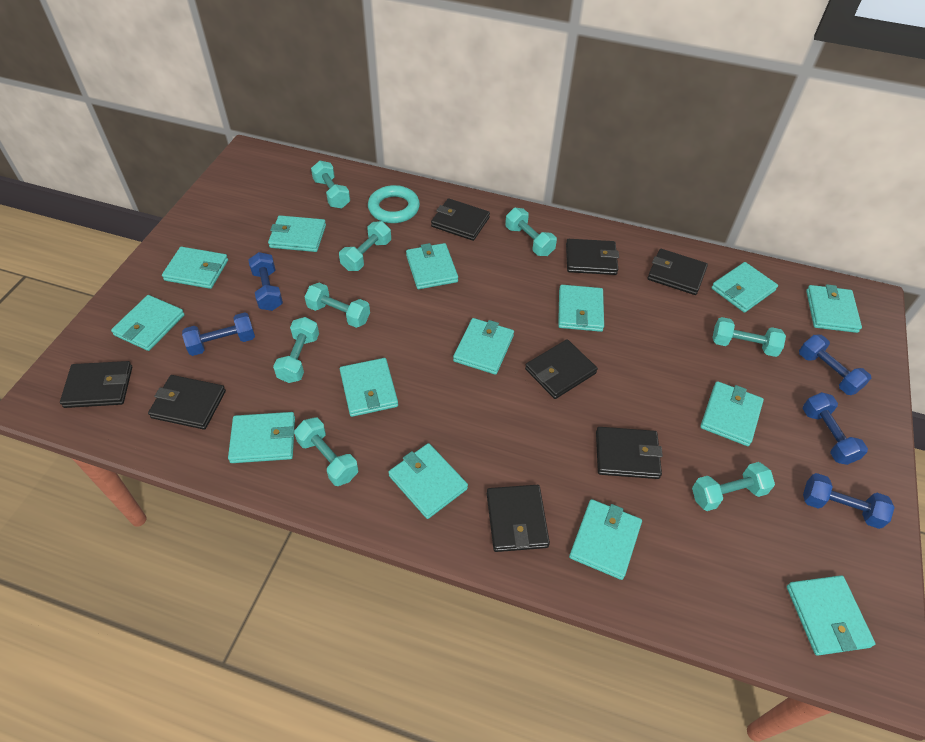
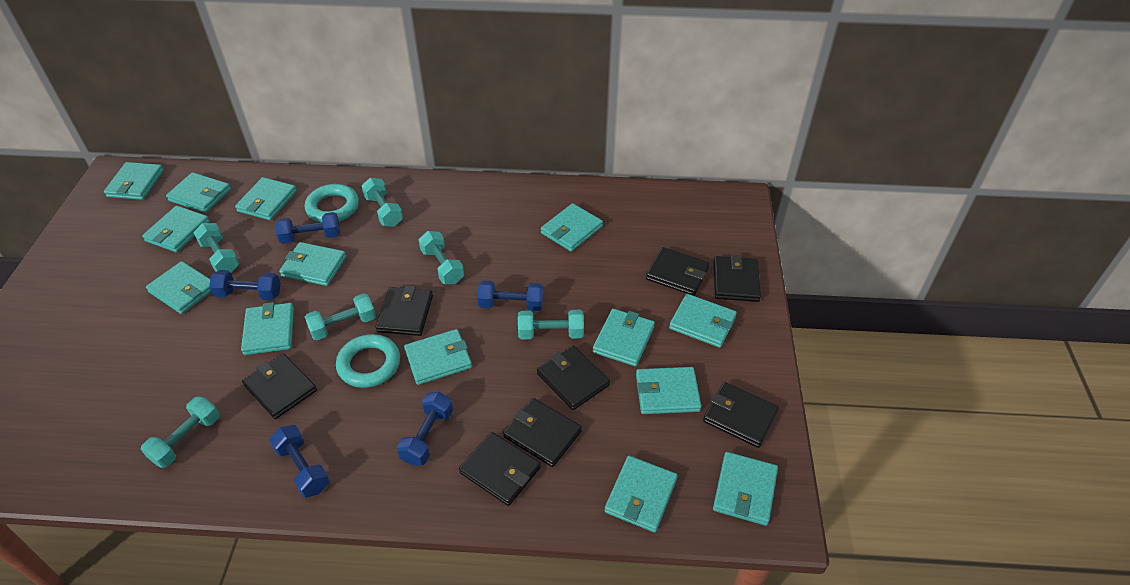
turquoise dumbbell: 8 -> 6
turquoise ring: 1 -> 2

